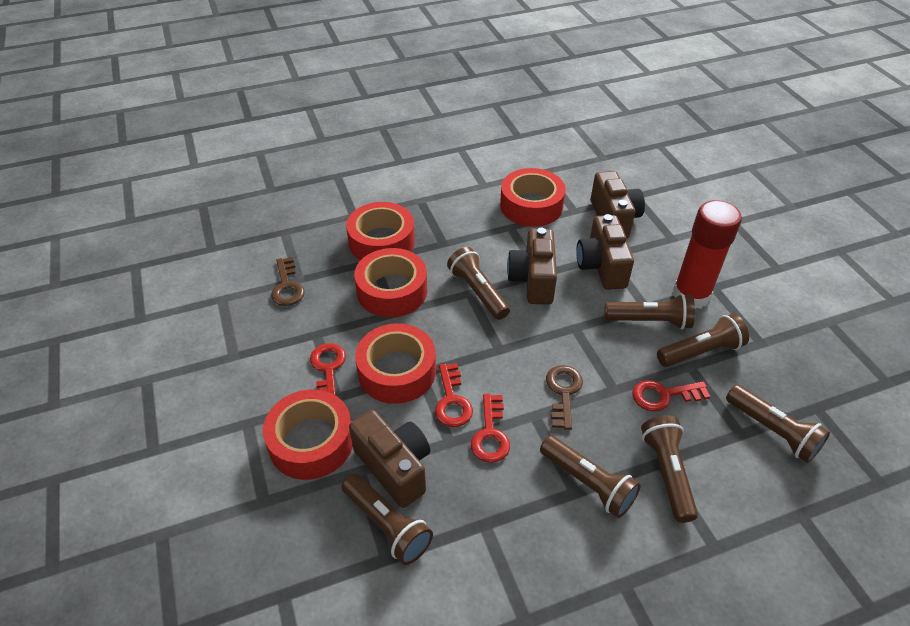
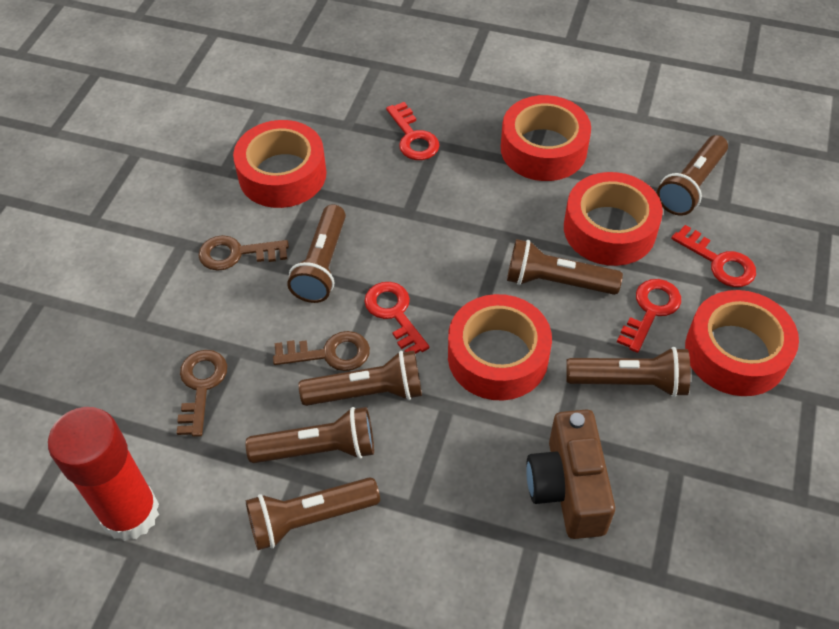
brown camera: 4 -> 1
brown key: 2 -> 3

